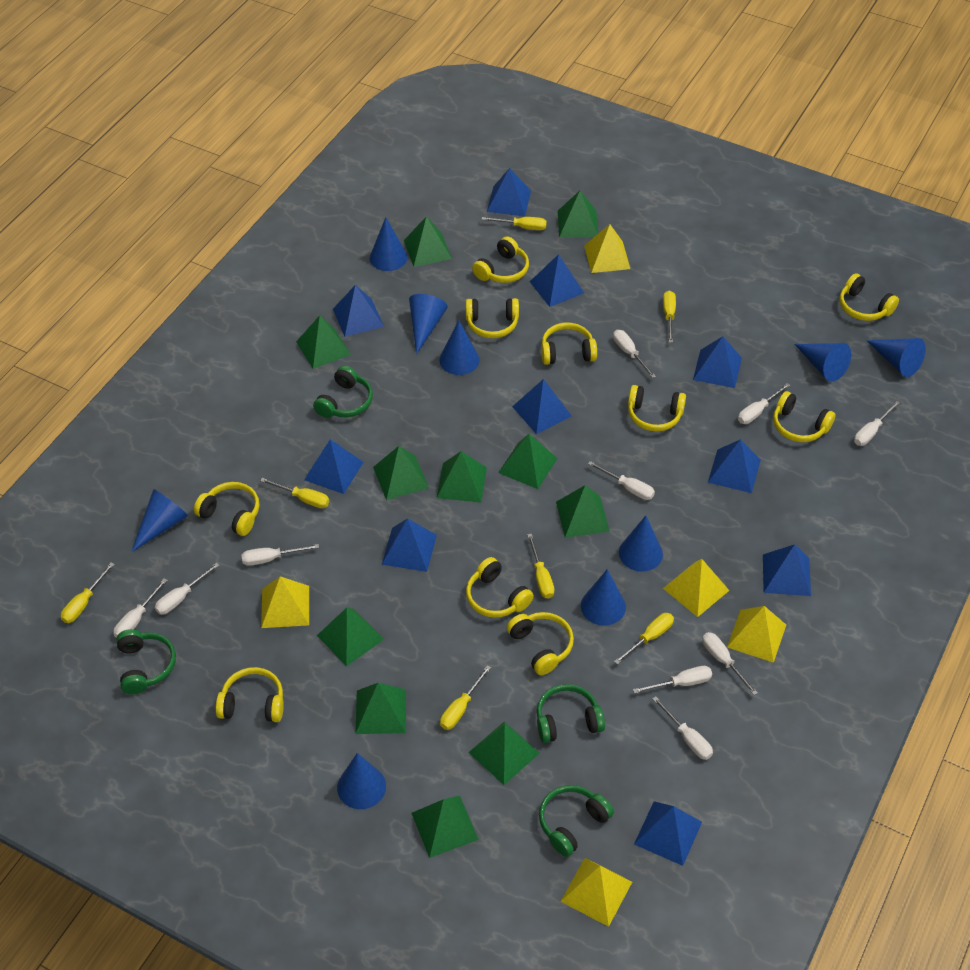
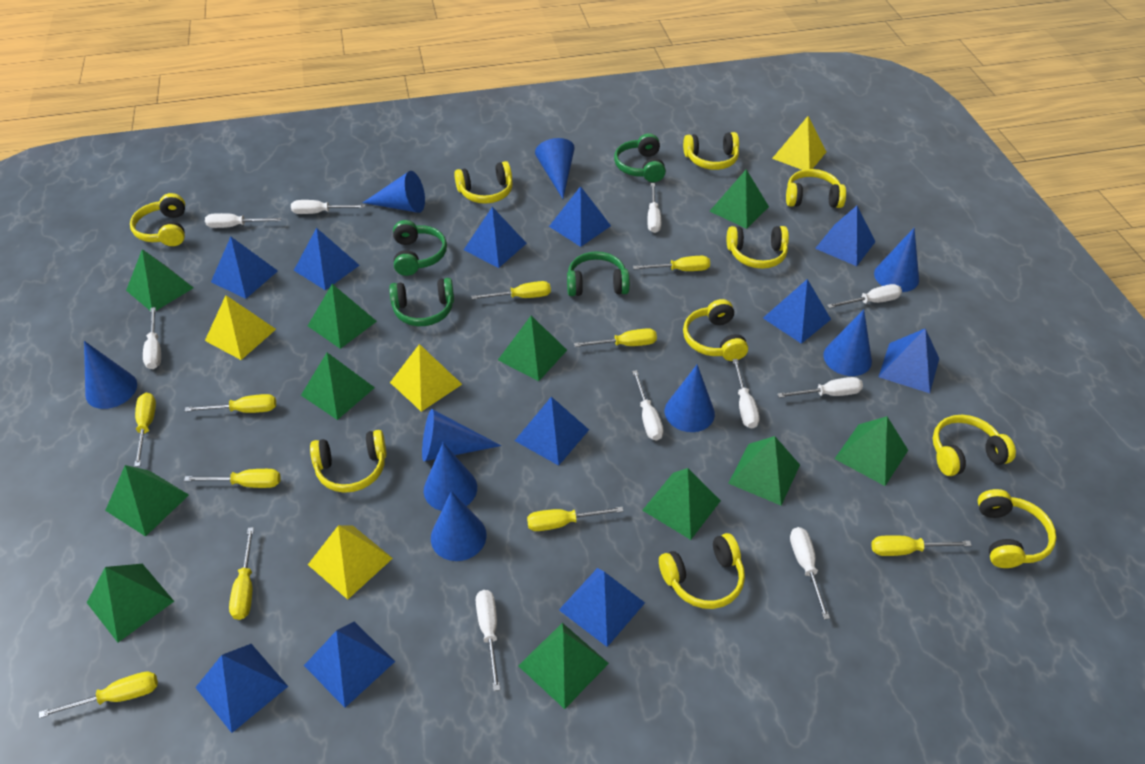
blue pyramid: 10 -> 11
yellow pyramid: 5 -> 4
yellow screwdriver: 7 -> 10

